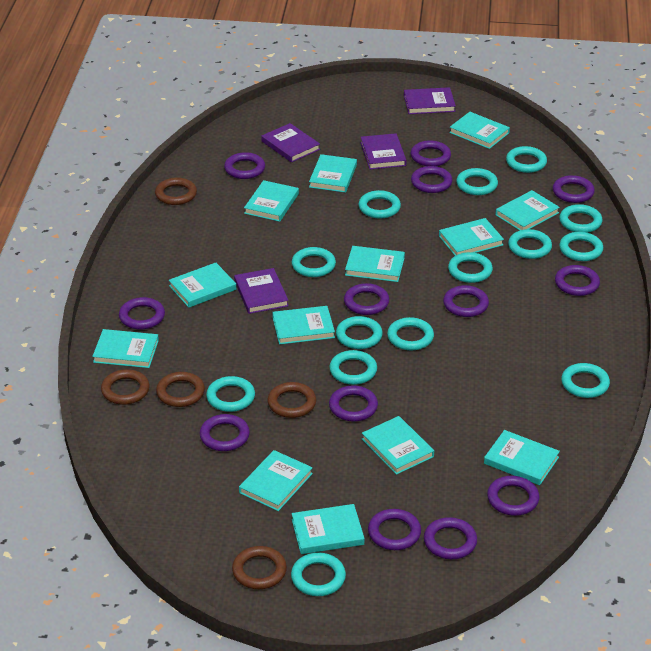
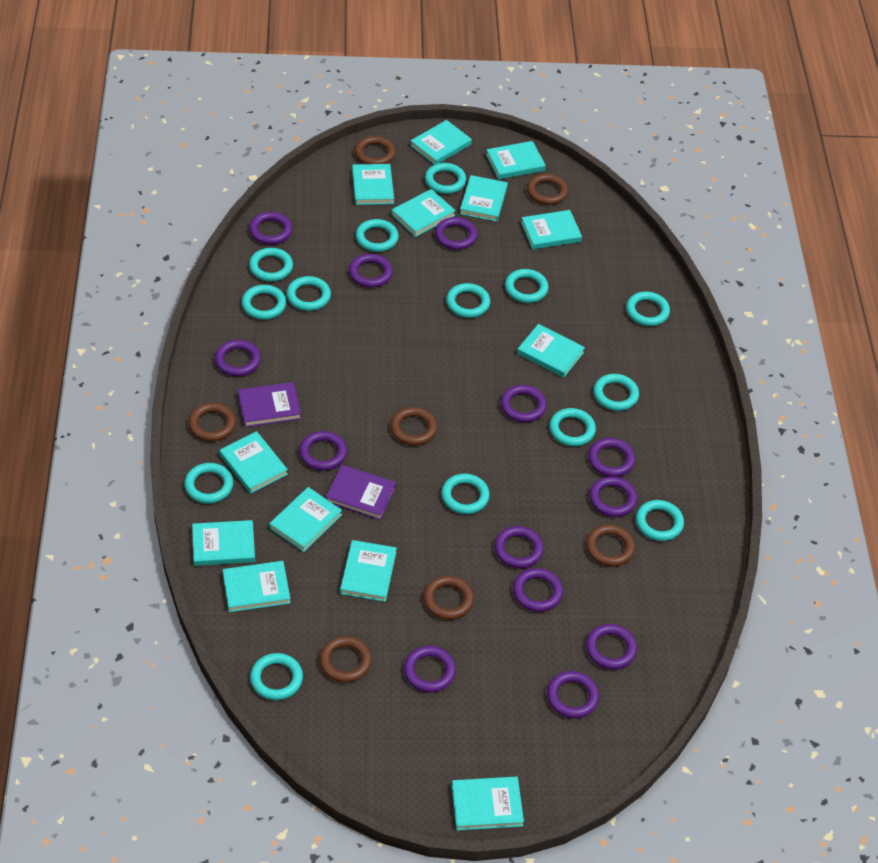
brown ring: 5 -> 7
purple book: 4 -> 2

